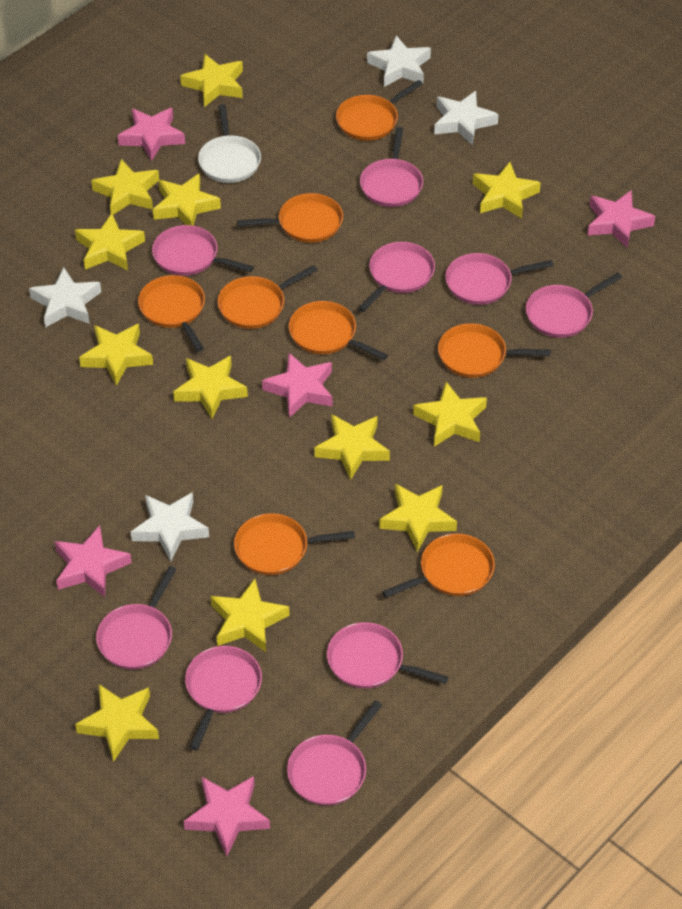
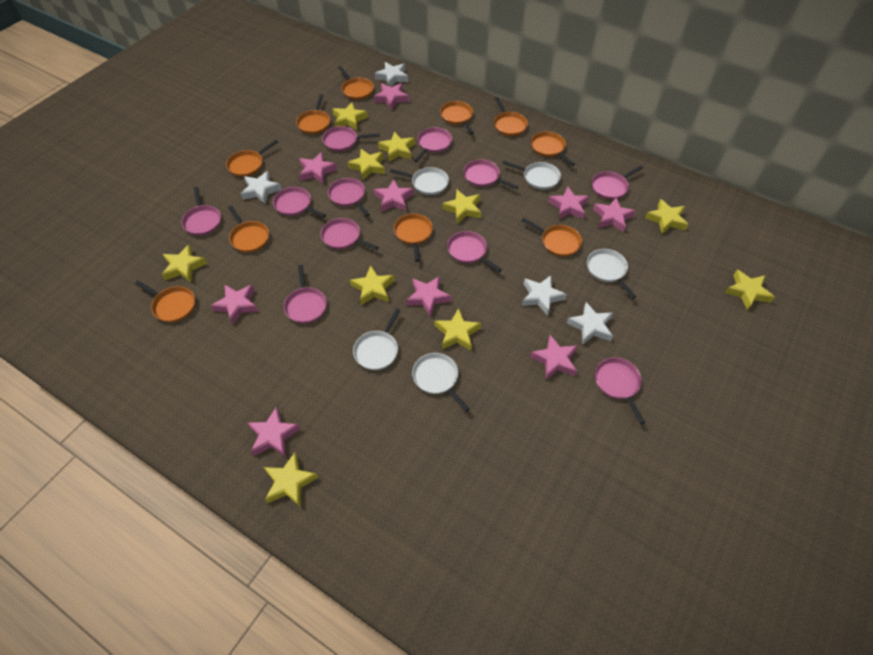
orange pan: 8 -> 10
pink pan: 9 -> 11
pink star: 5 -> 9
white pan: 1 -> 5
yellow star: 12 -> 10

